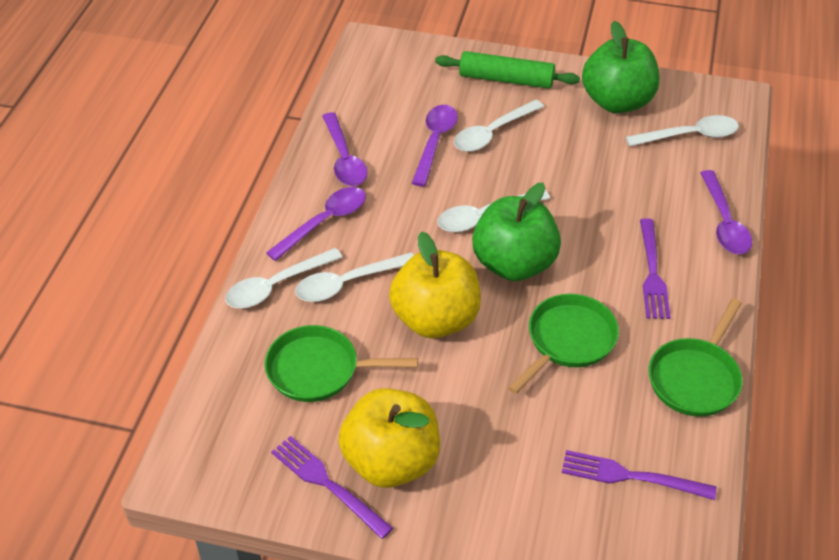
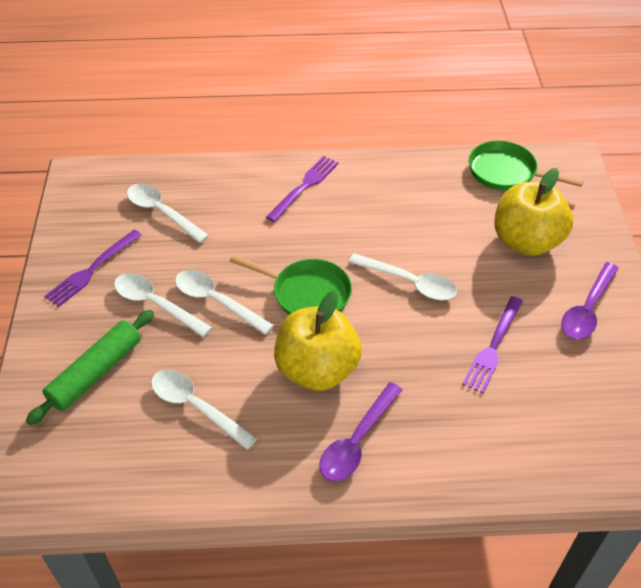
green apple: 2 -> 0
green pan: 3 -> 2
purple spoon: 4 -> 2

